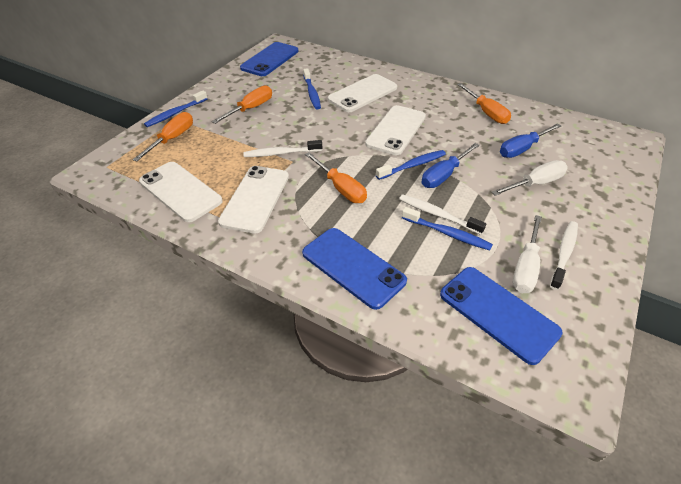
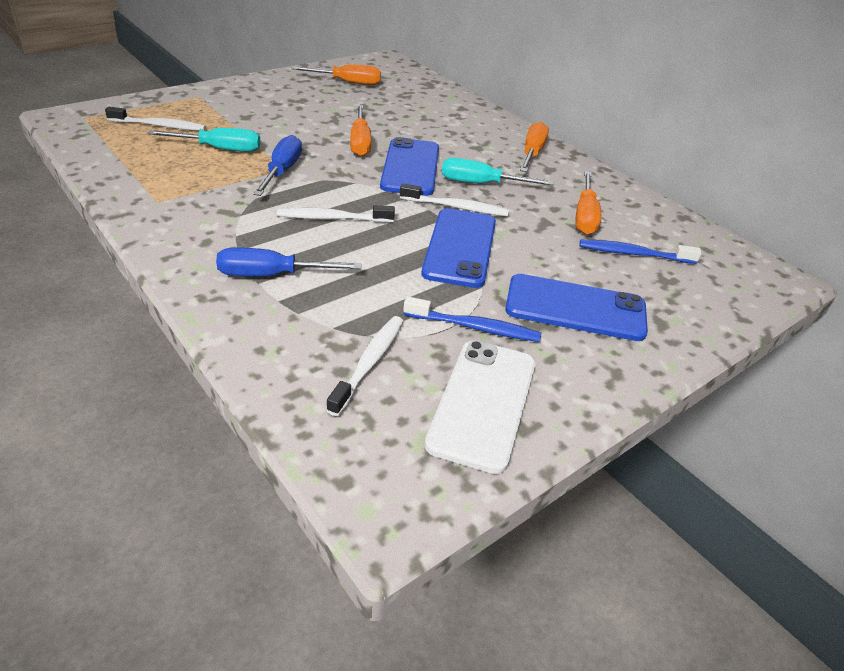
blue toothbrush: 4 -> 2
turquoise screwdriver: 0 -> 2
white phone: 4 -> 1
white screwdriver: 2 -> 0
white toothbrush: 3 -> 4

